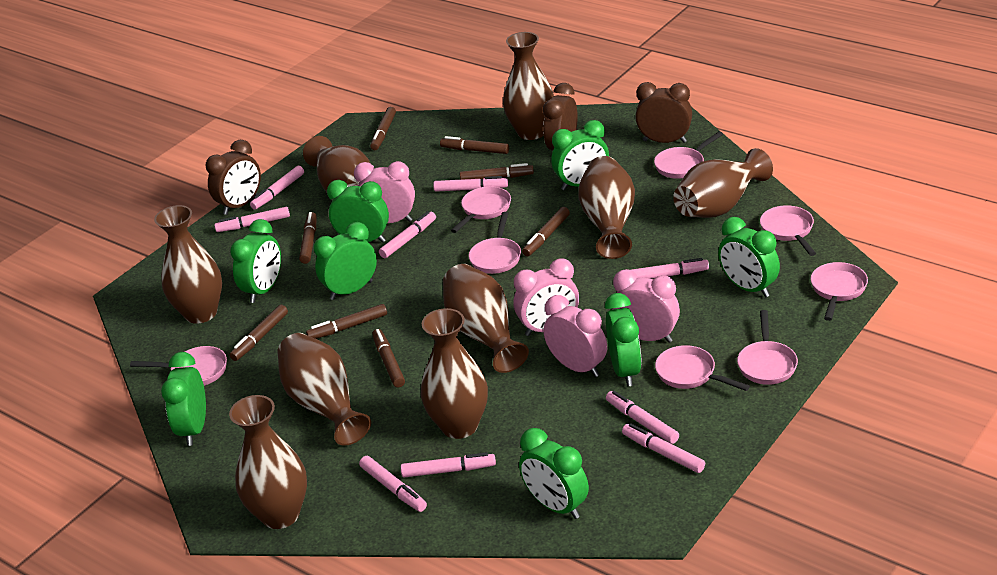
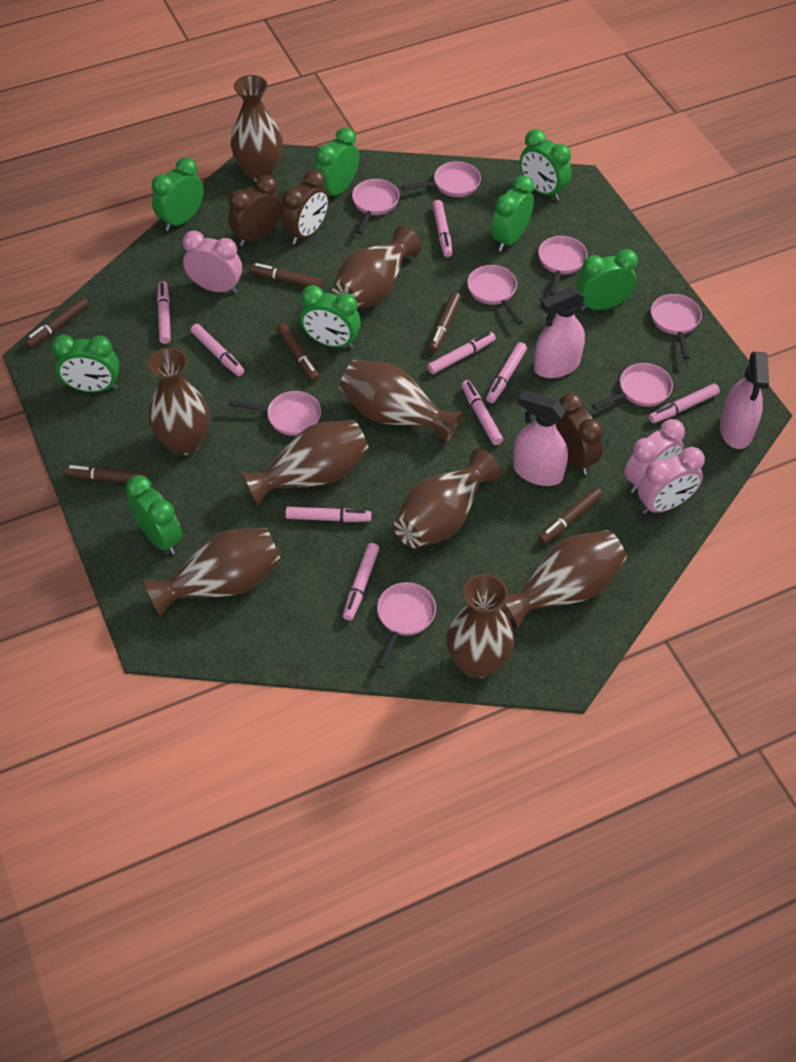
brown marker: 8 -> 6
pink clock: 4 -> 3
pink spray bottle: 0 -> 3

